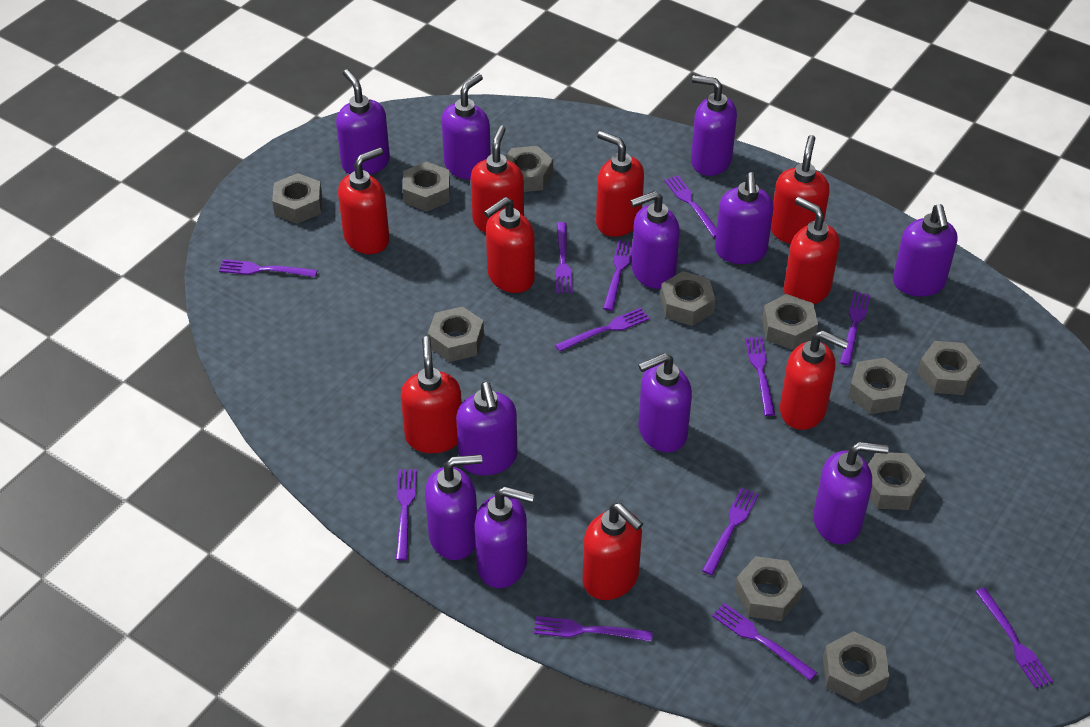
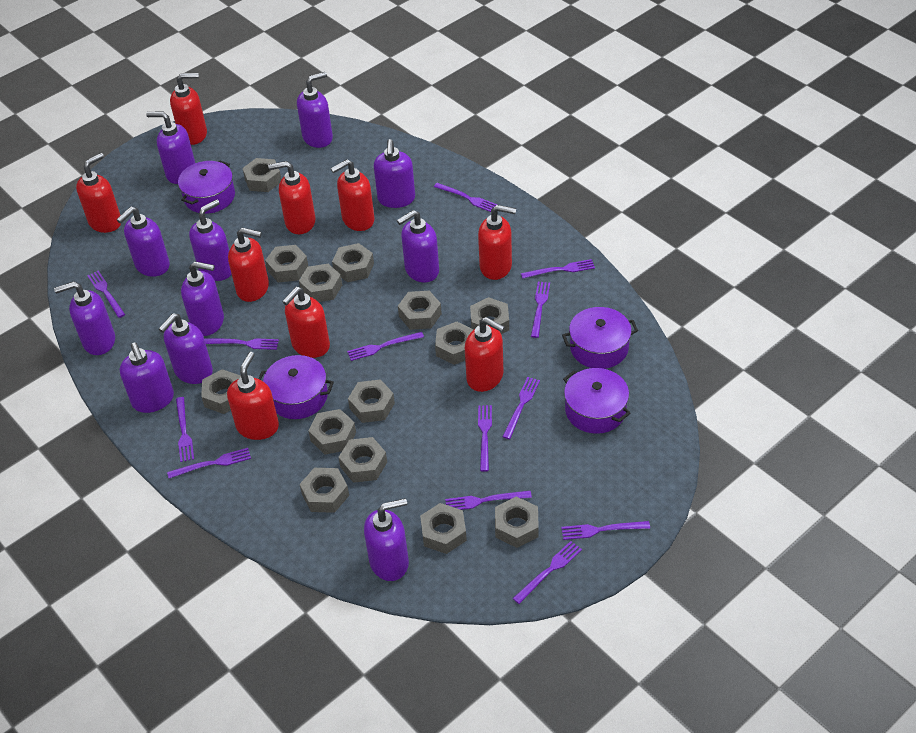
grey nut: 11 -> 14
purple fork: 12 -> 13
purple pot: 0 -> 4

